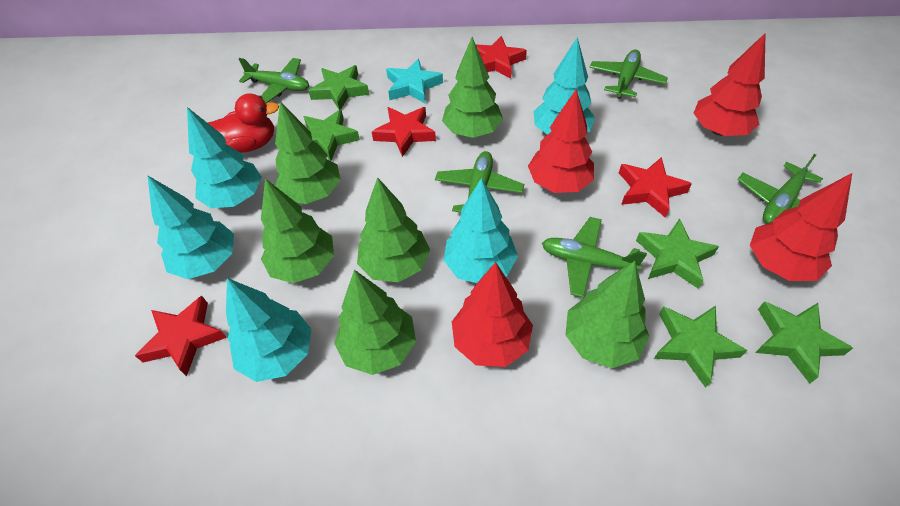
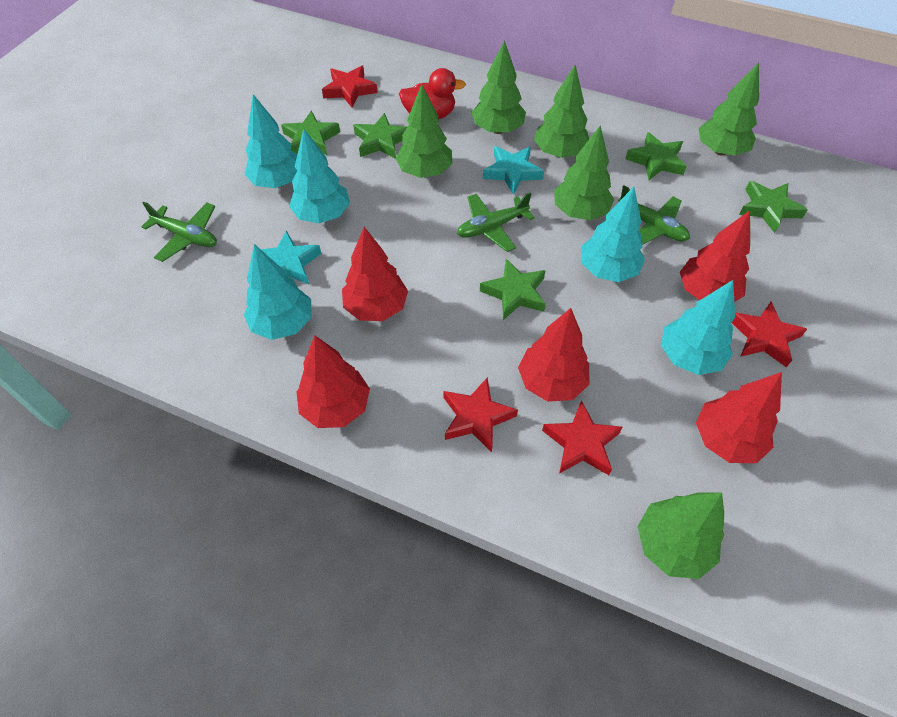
green plane: 5 -> 3
red tree: 4 -> 5
turquoise star: 1 -> 2

